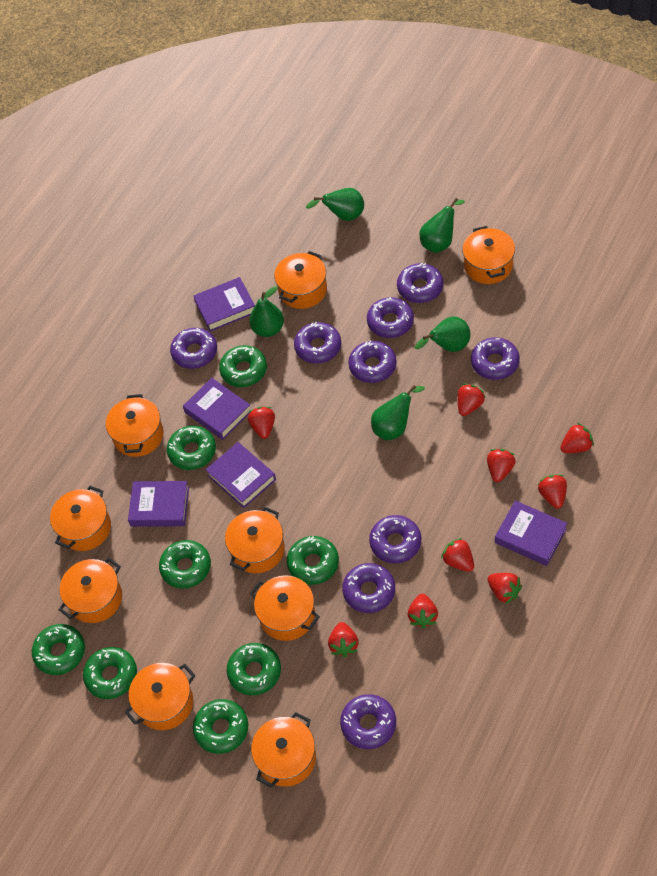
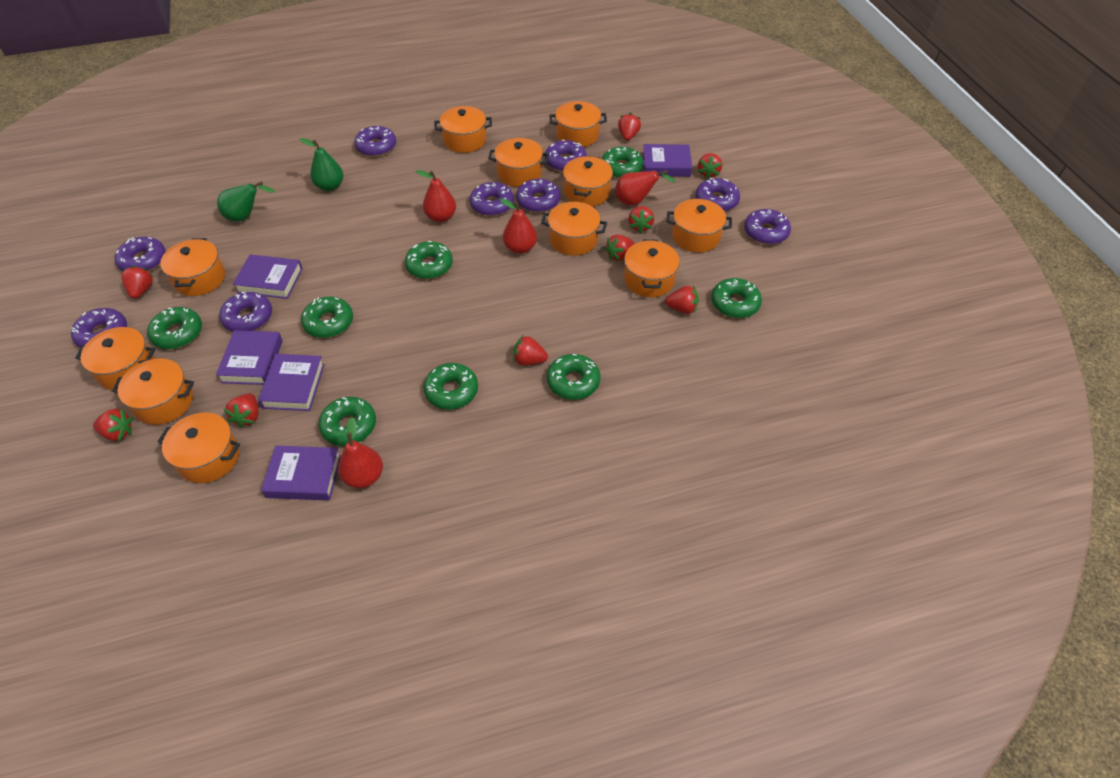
green pear: 5 -> 2
orange pot: 9 -> 11
red pear: 0 -> 4

